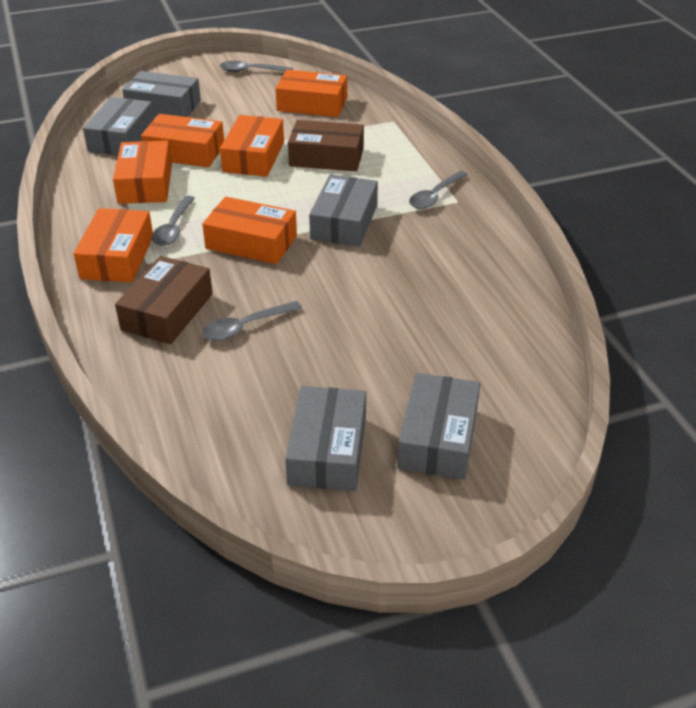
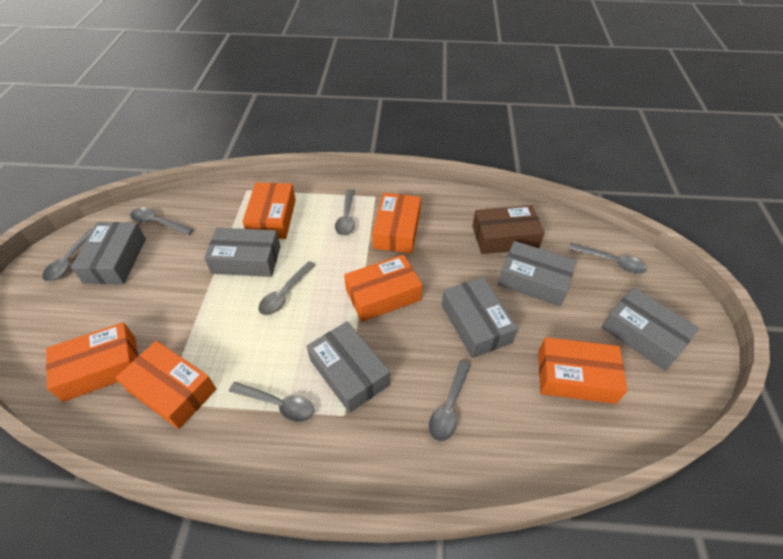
brown box: 2 -> 1
grey box: 5 -> 6
grey spoon: 4 -> 7

